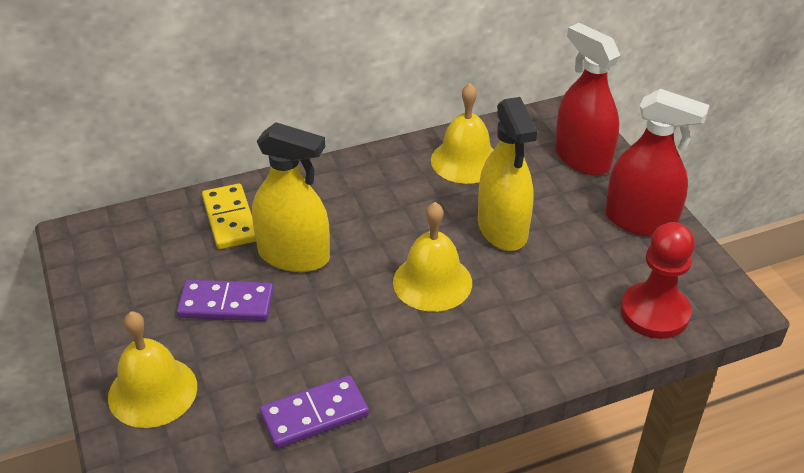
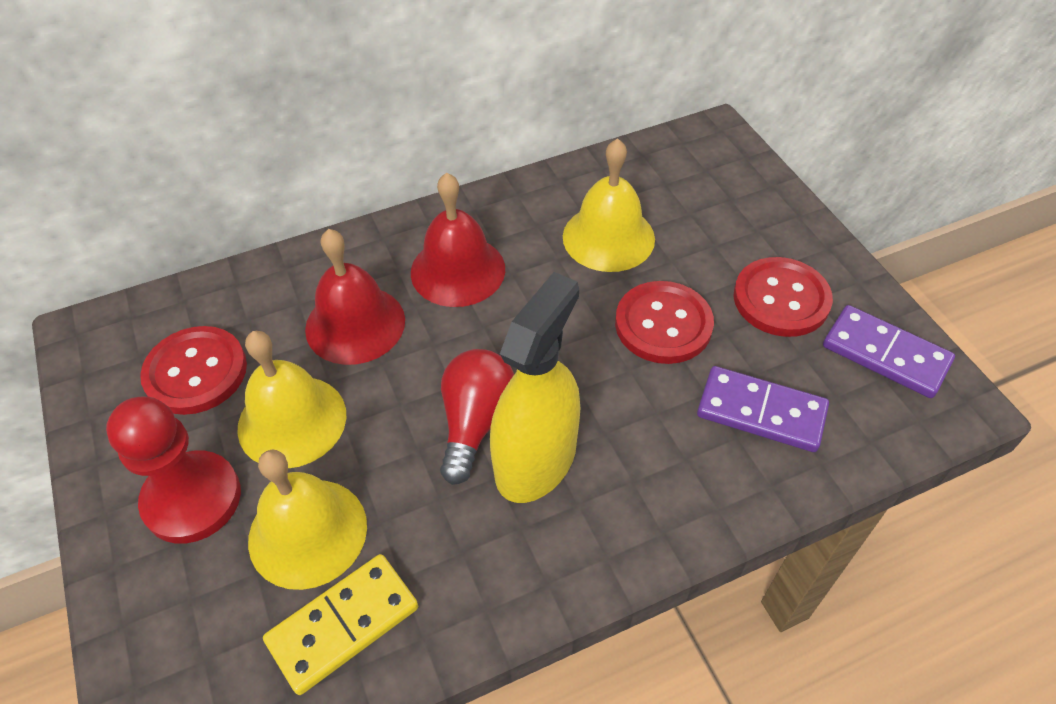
red bell: 0 -> 2
red button: 0 -> 3
red light bulb: 0 -> 1
red spray bottle: 2 -> 0
yellow spray bottle: 2 -> 1

